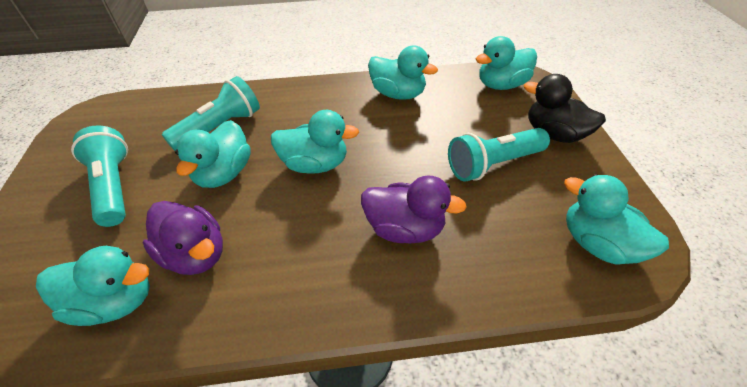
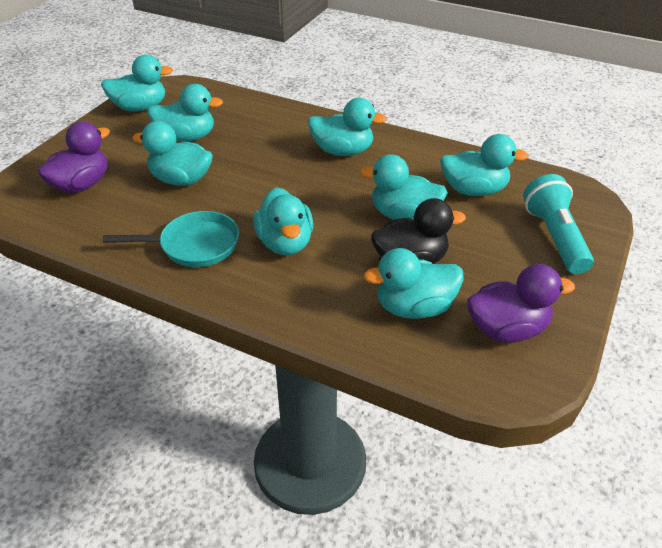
turquoise duck: 6 -> 8
turquoise flashlight: 3 -> 1
turquoise pan: 0 -> 1

